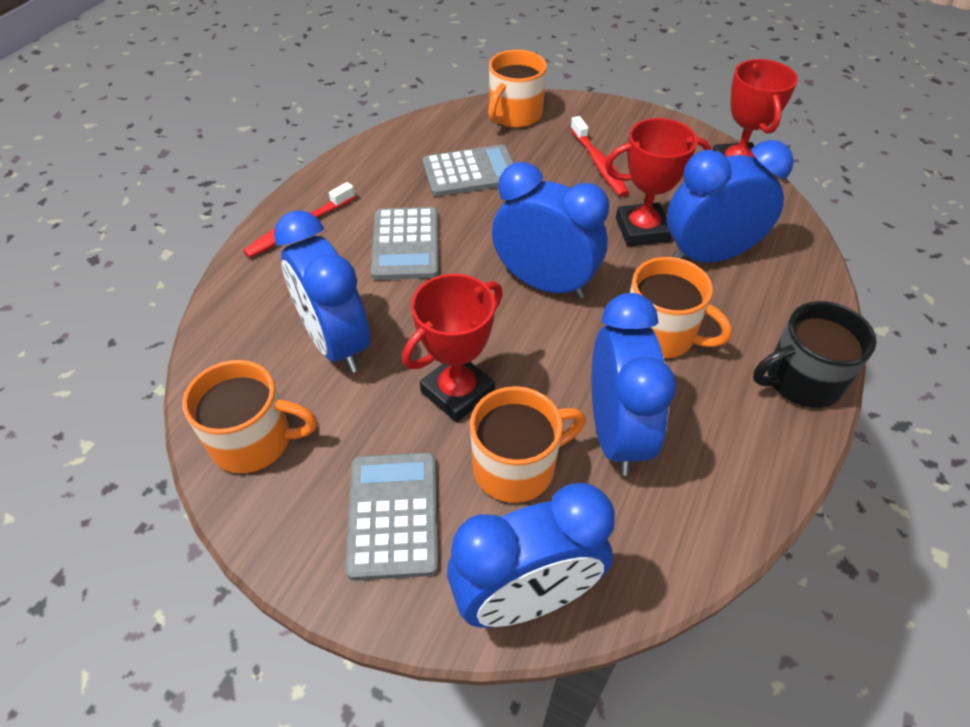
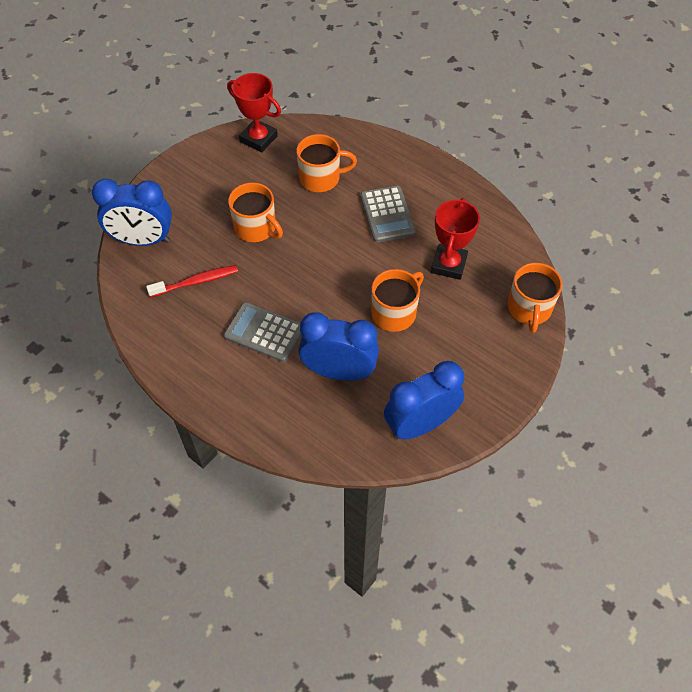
black mug: 1 -> 0
blue clock: 5 -> 3
grey calculator: 3 -> 2
red toothbrush: 2 -> 1
red trophy: 3 -> 2

